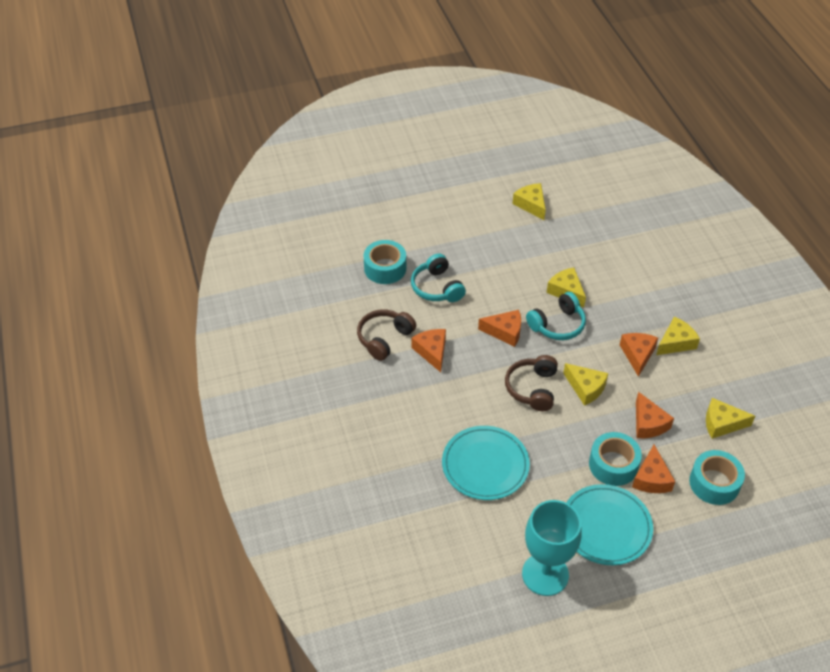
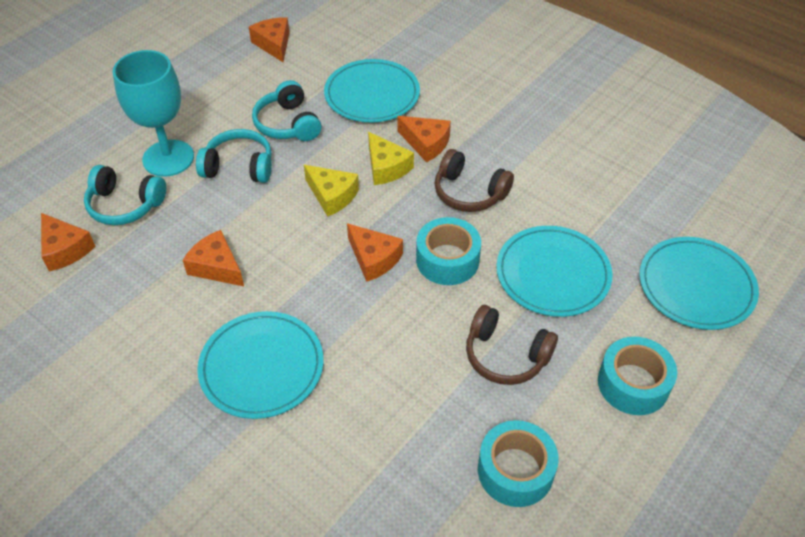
turquoise headphones: 2 -> 3
turquoise plate: 2 -> 4
yellow cheese: 5 -> 2

